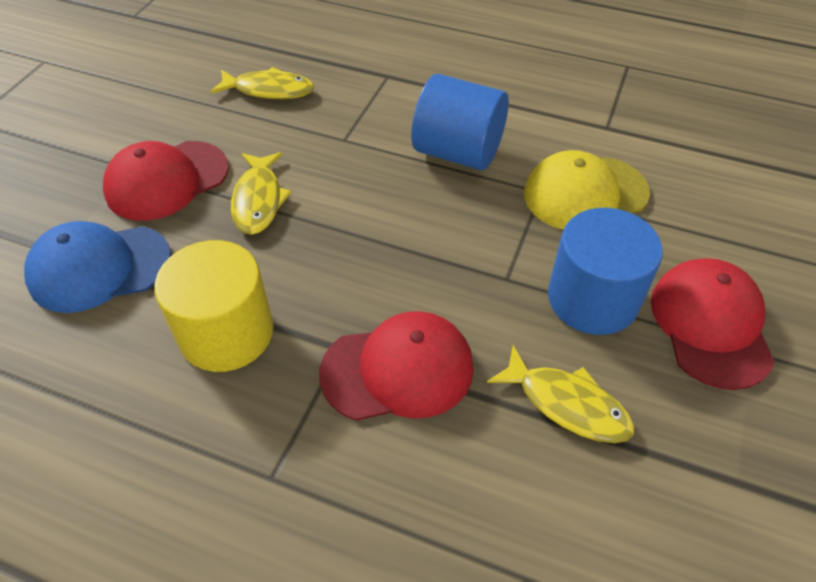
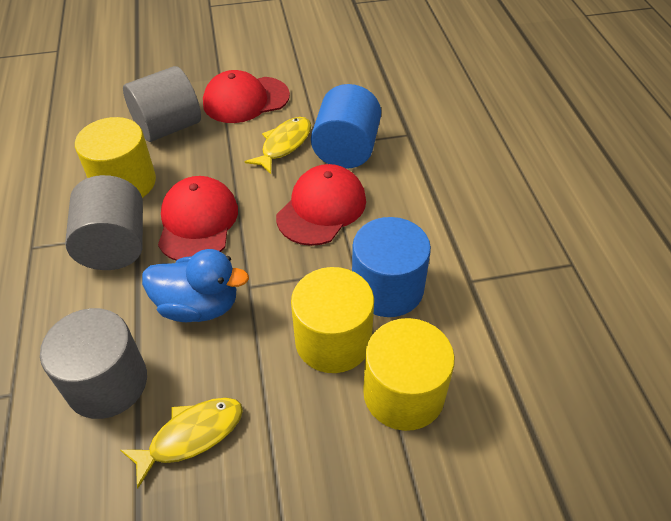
blue cap: 1 -> 0
blue duck: 0 -> 1
grey cylinder: 0 -> 3
yellow cap: 1 -> 0
yellow cylinder: 1 -> 3
yellow fish: 3 -> 2

